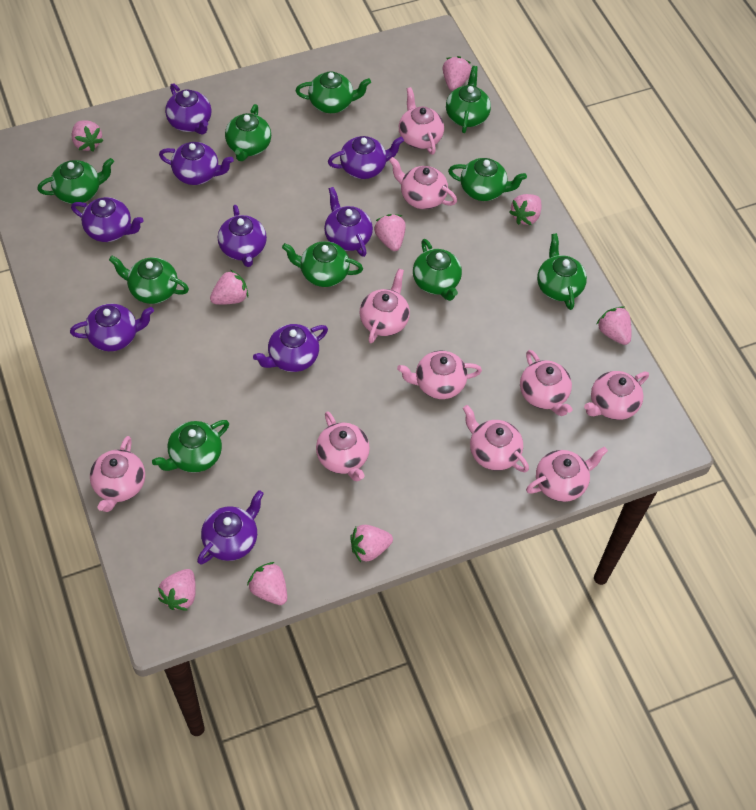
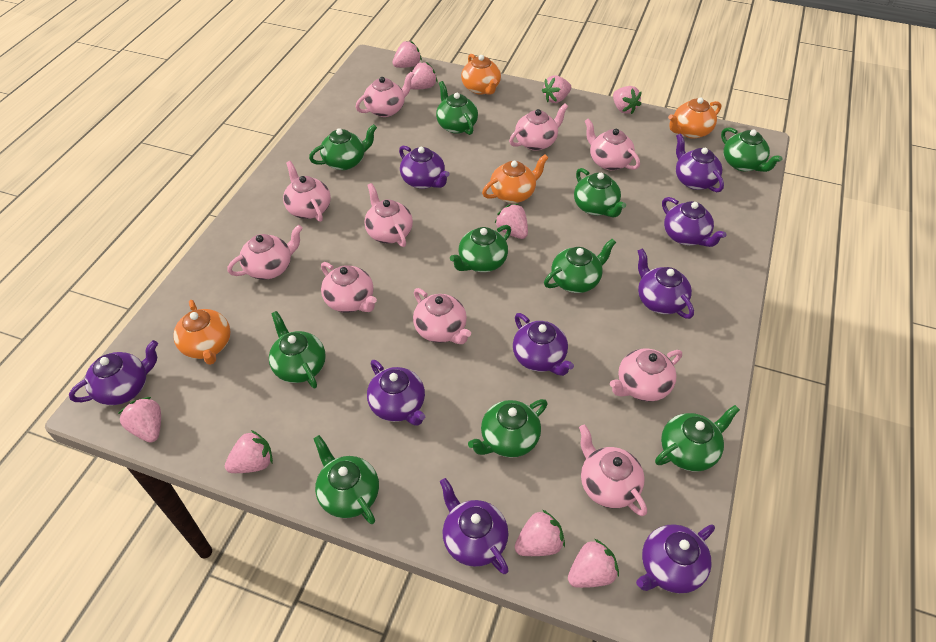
orange teapot: 0 -> 4

